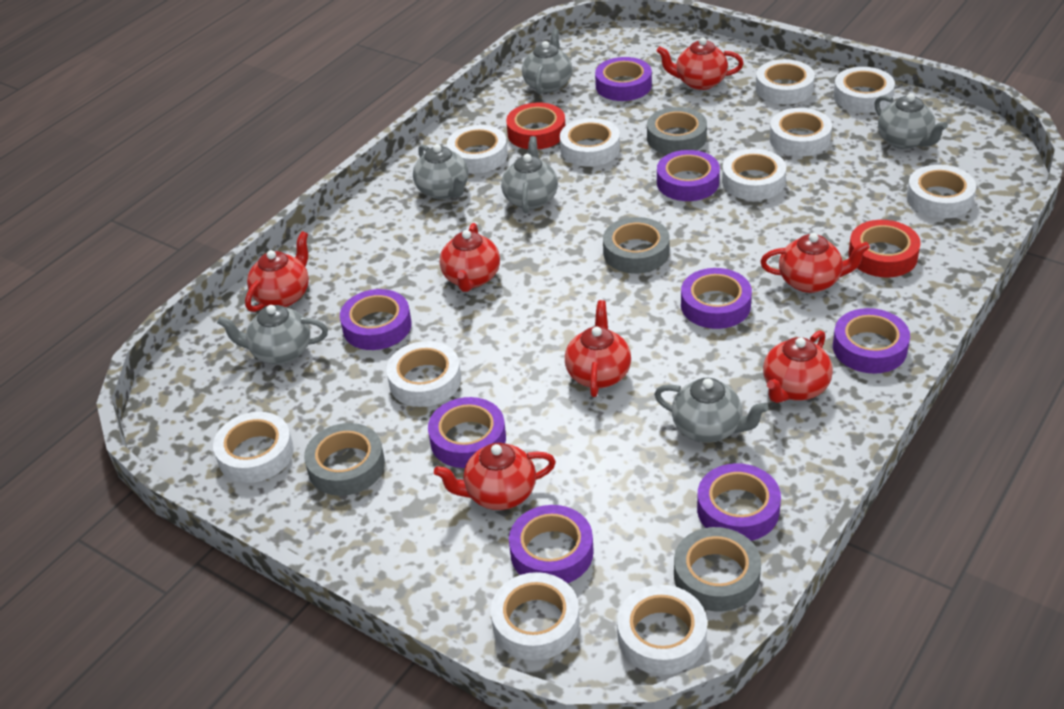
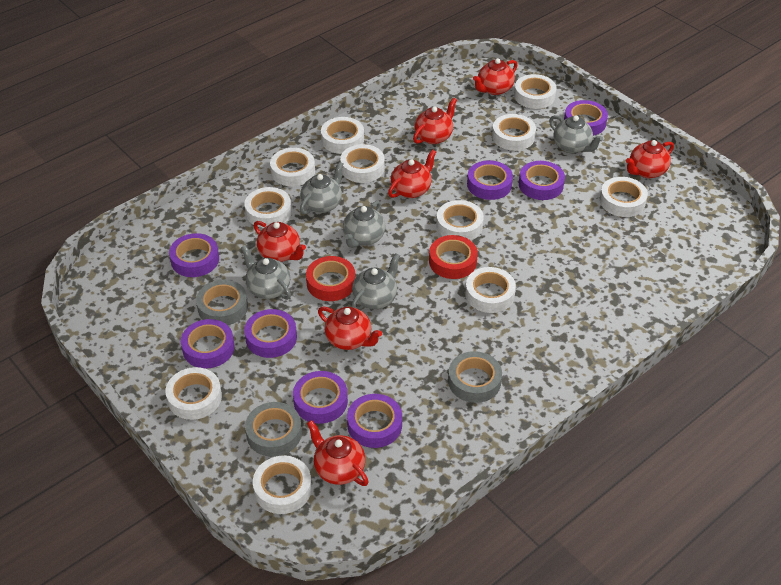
grey tape: 4 -> 3
grey teapot: 6 -> 5

